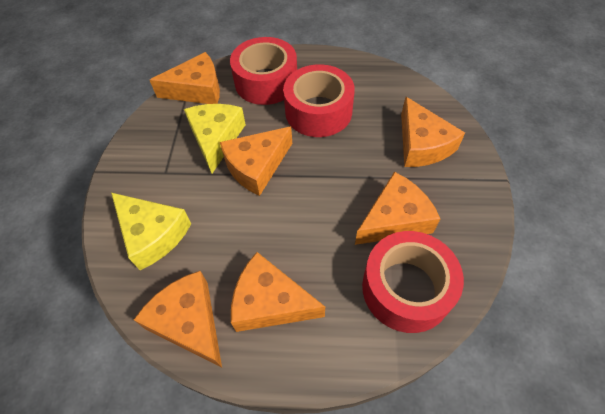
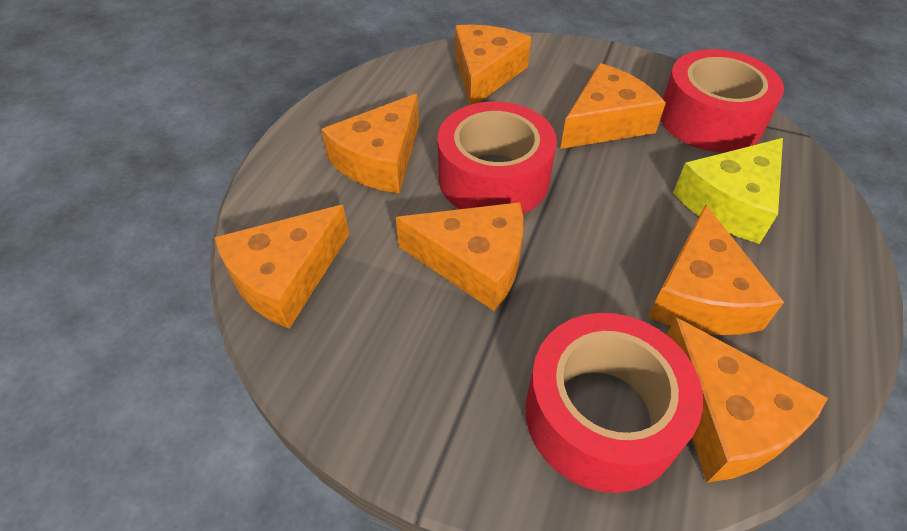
orange cheese: 6 -> 7
yellow cheese: 2 -> 1

